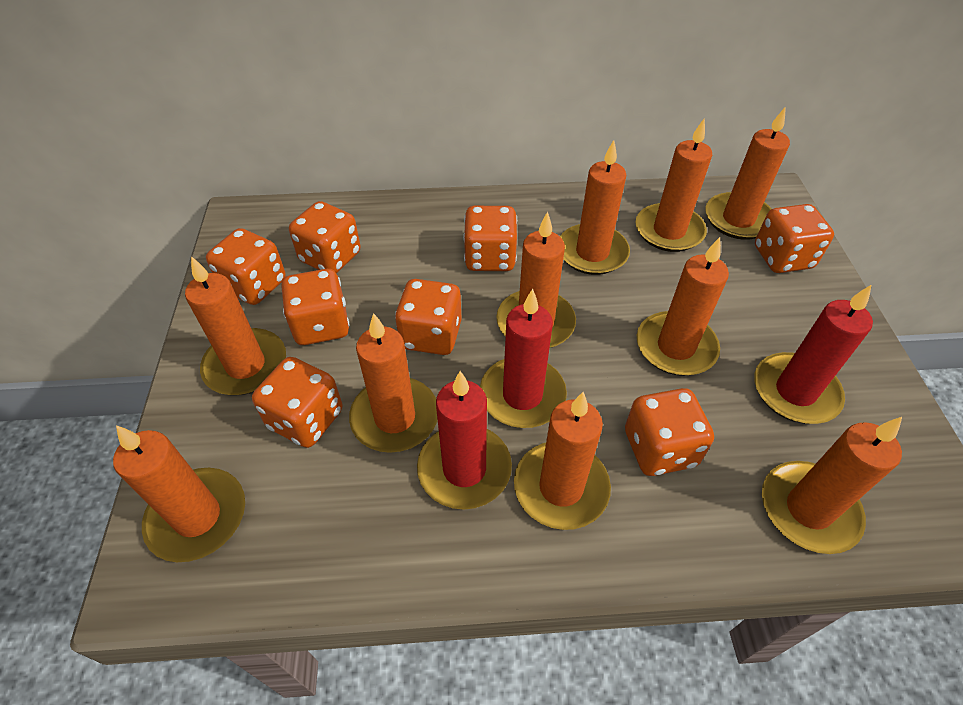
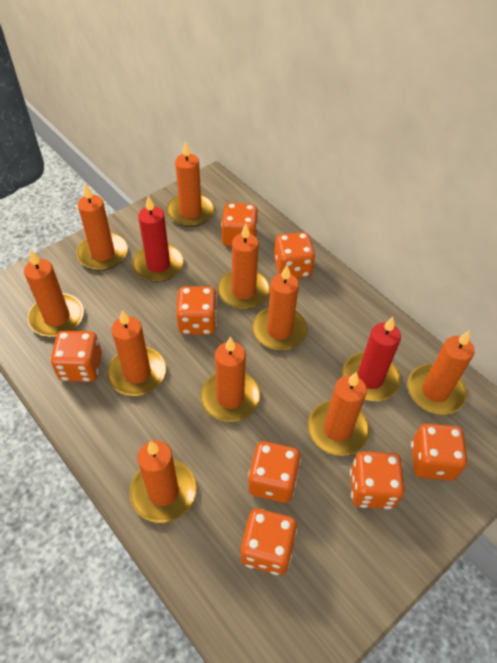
red candle: 3 -> 2

